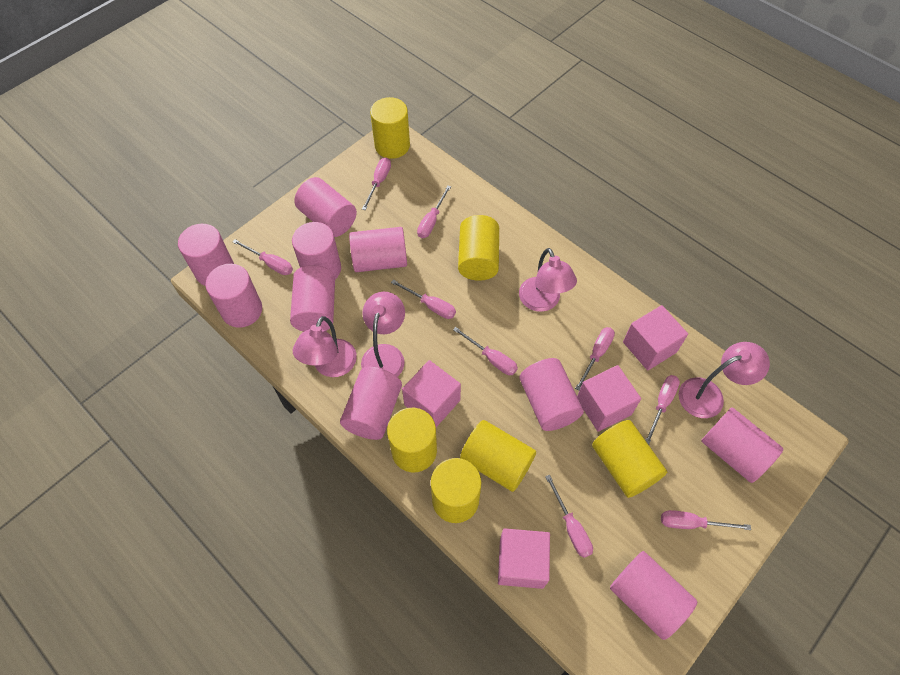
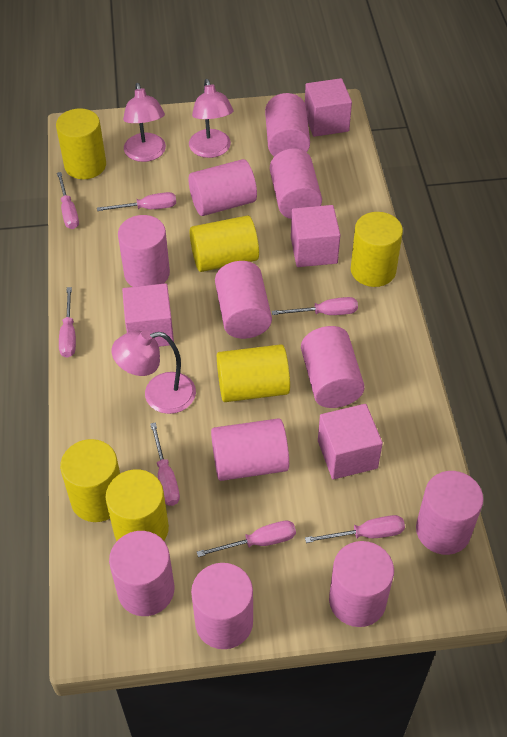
pink cylinder: 10 -> 11
pink lamp: 4 -> 3
pink screwdriver: 9 -> 7

